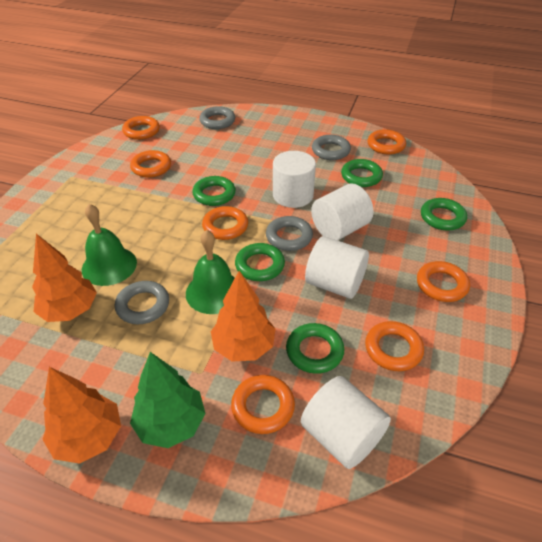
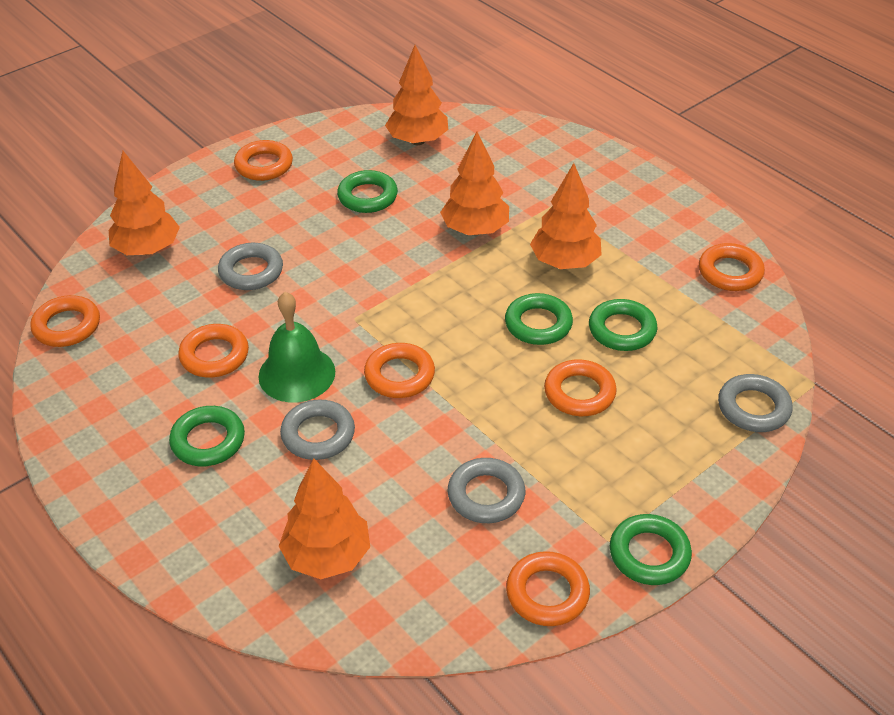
green bell: 2 -> 1
green tree: 1 -> 0
orange tree: 3 -> 5
white cylinder: 4 -> 0

